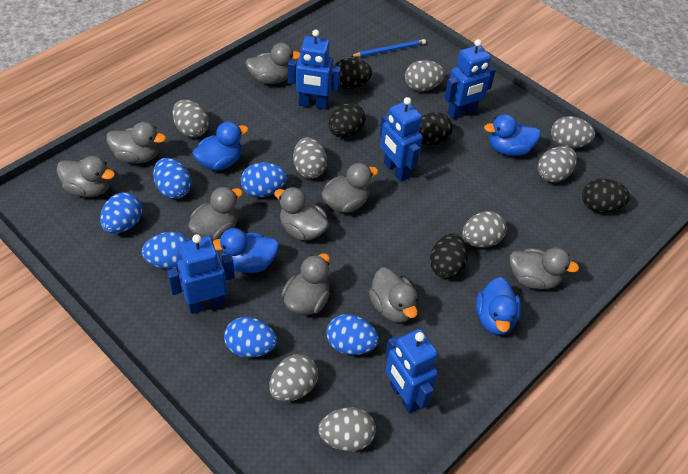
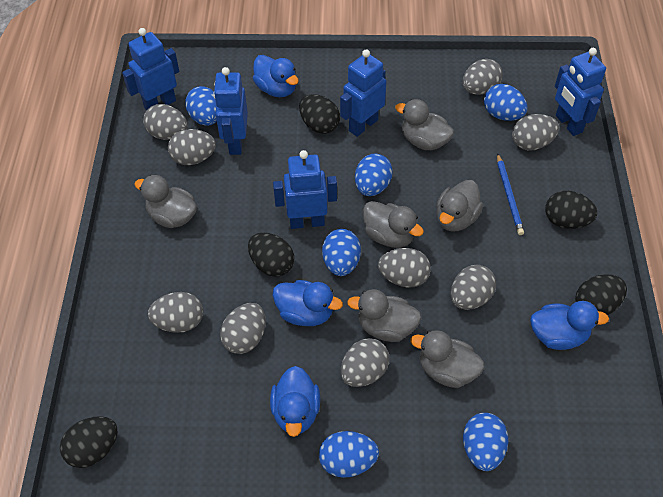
grey duck: 9 -> 6
grey egg: 8 -> 9

